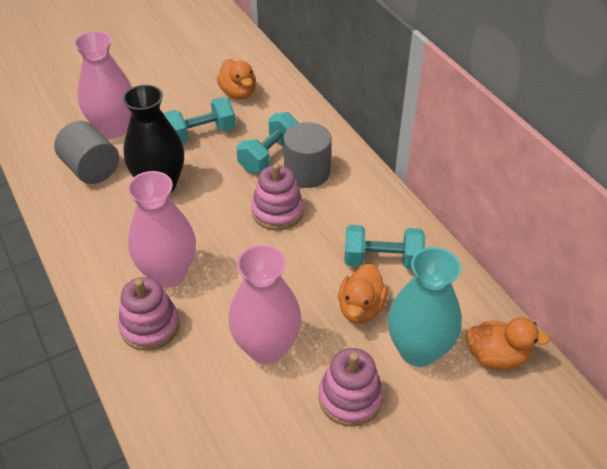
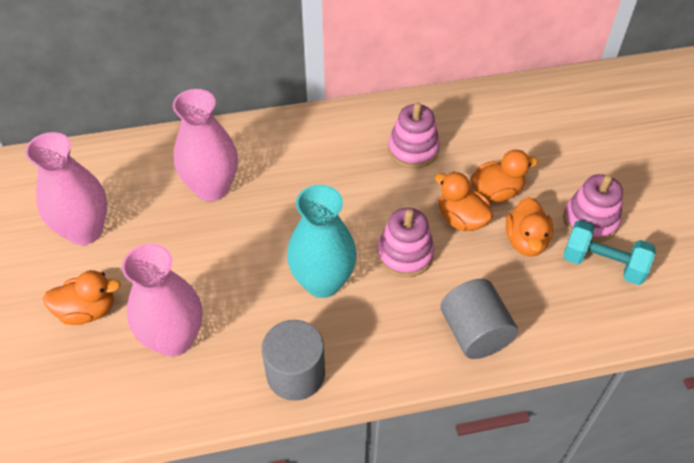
black vase: 1 -> 0
orange duck: 3 -> 4
turquoise dumbbell: 3 -> 1

